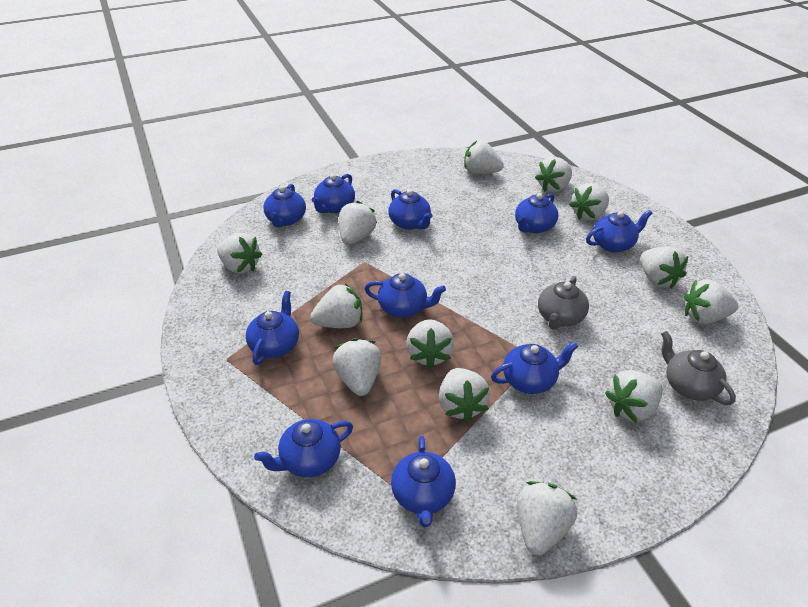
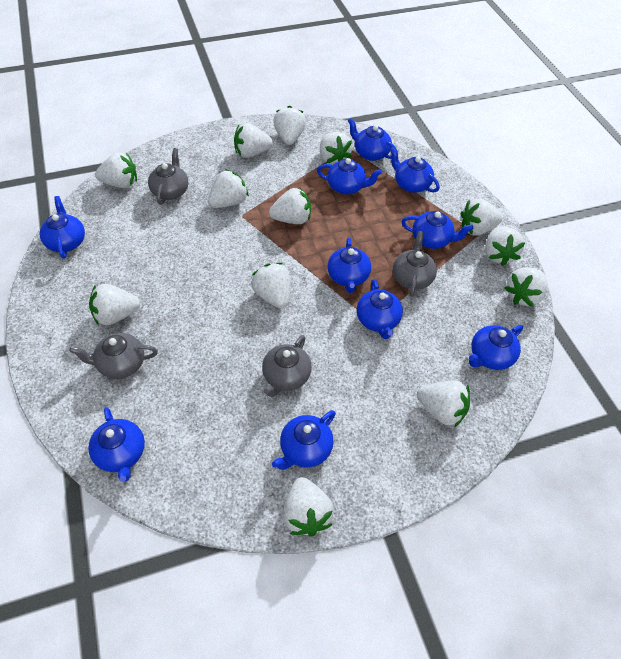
grey teapot: 2 -> 4

